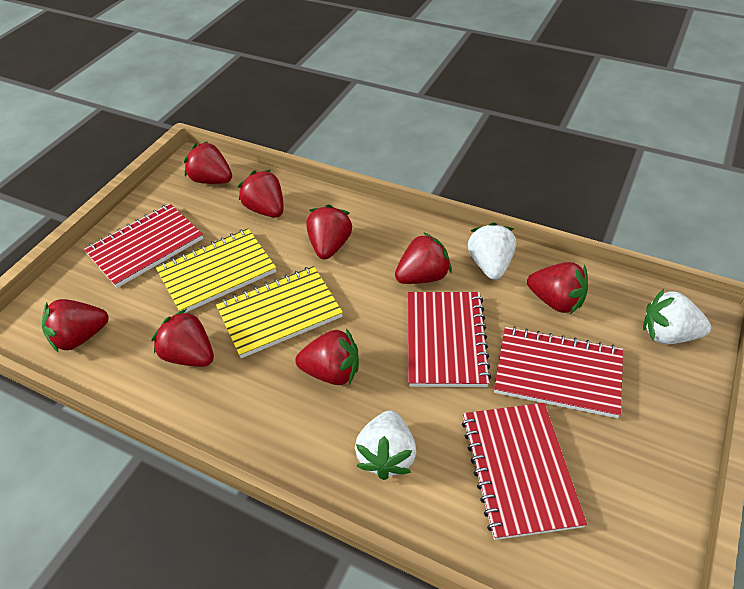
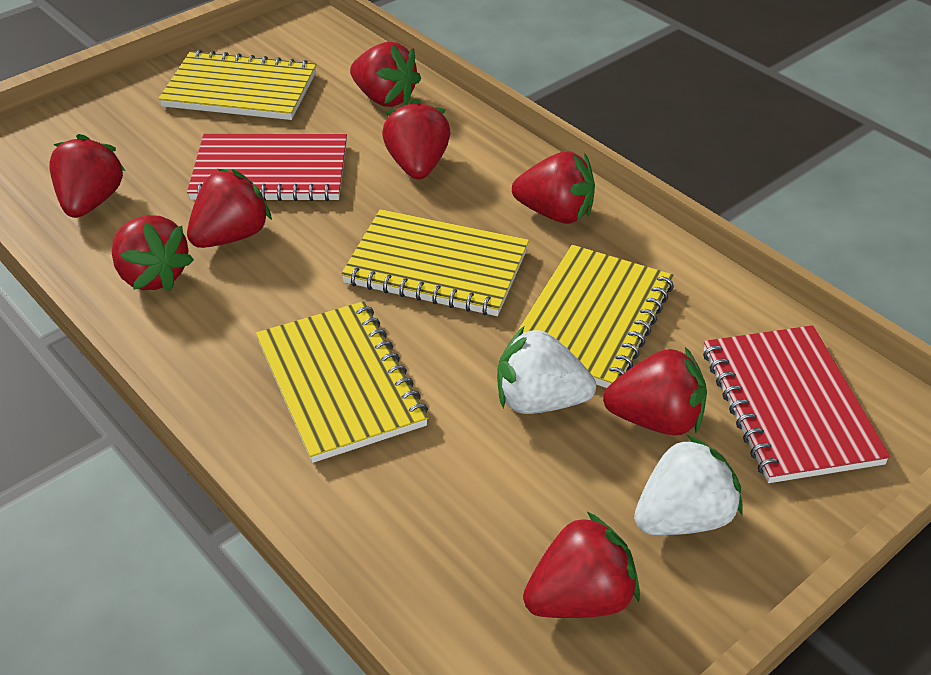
red notebook: 4 -> 2
white strawberry: 3 -> 2
yellow notebook: 2 -> 4

